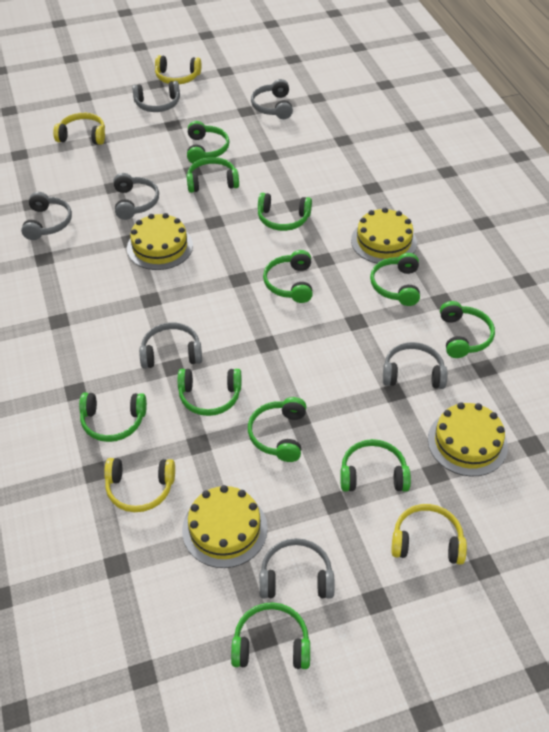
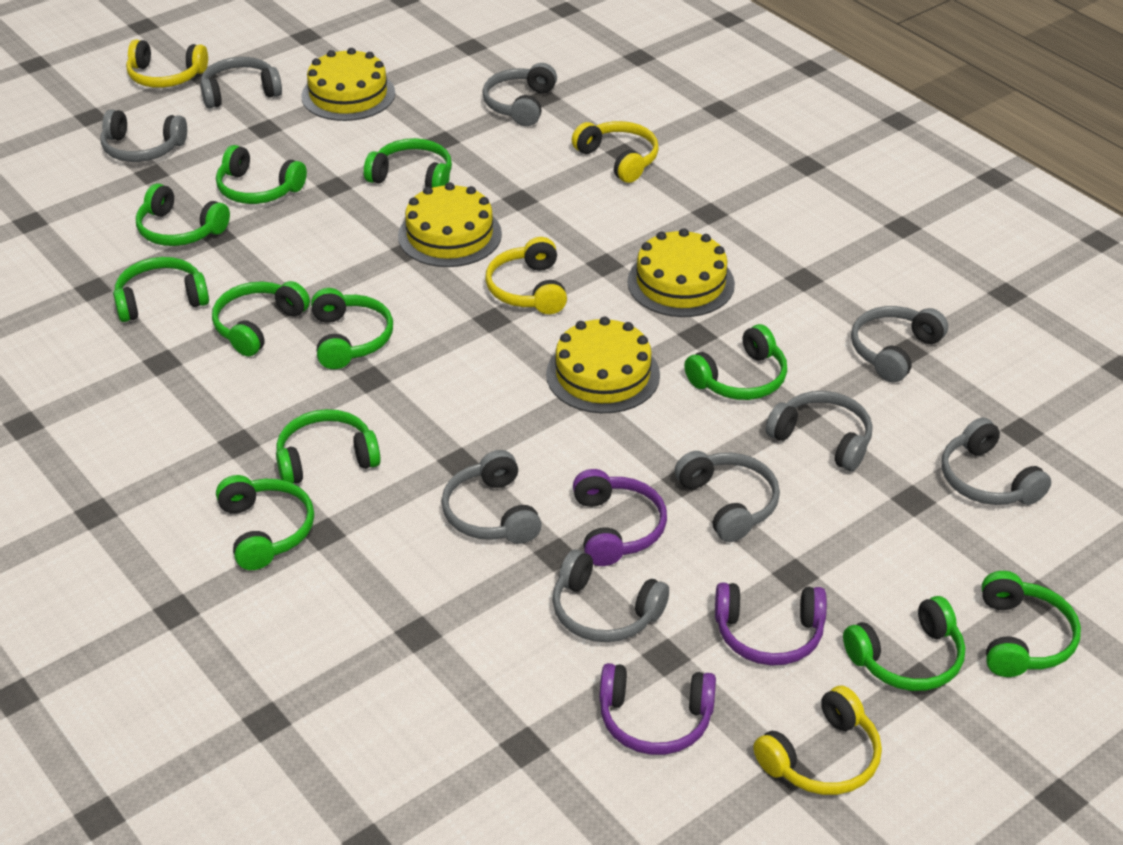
grey headphones: 7 -> 9
purple headphones: 0 -> 3

